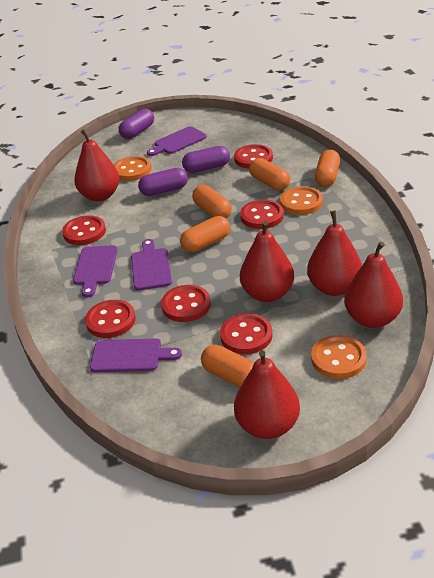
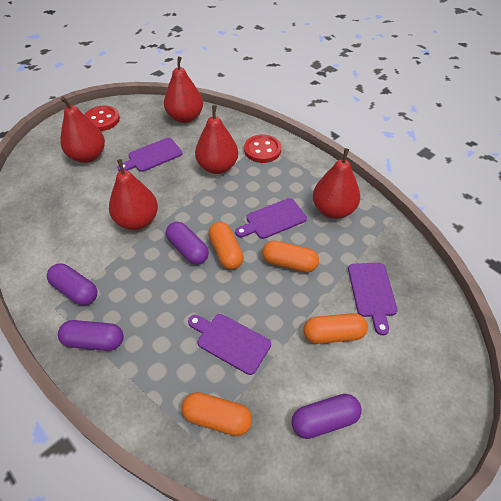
orange button: 3 -> 0
orange capsule: 5 -> 4
purple capsule: 3 -> 4
red button: 6 -> 2

